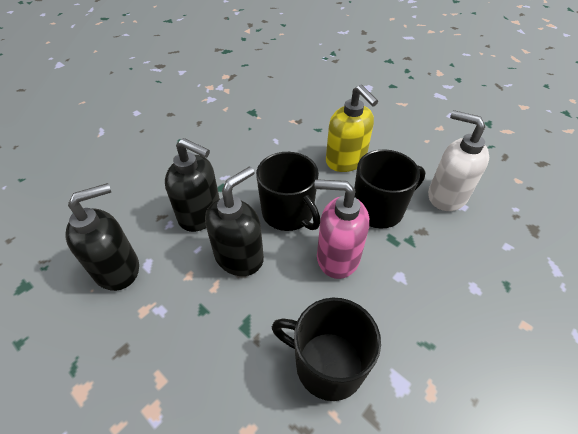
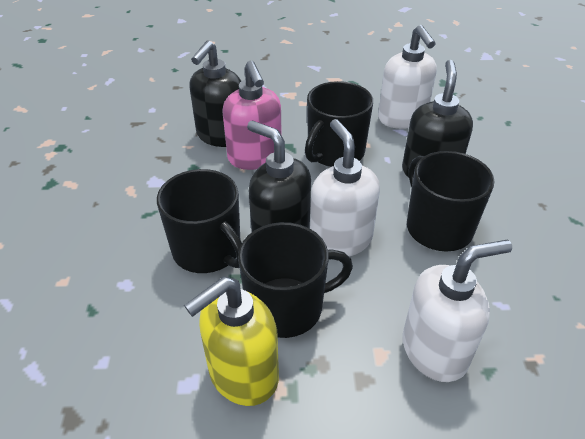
black mug: 3 -> 4
white soap dispenser: 1 -> 3

